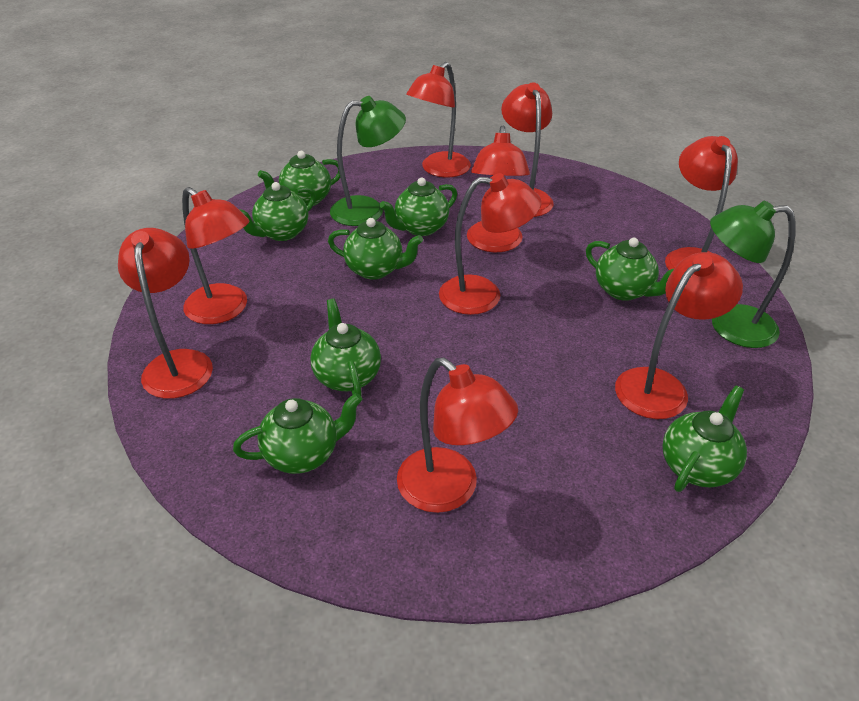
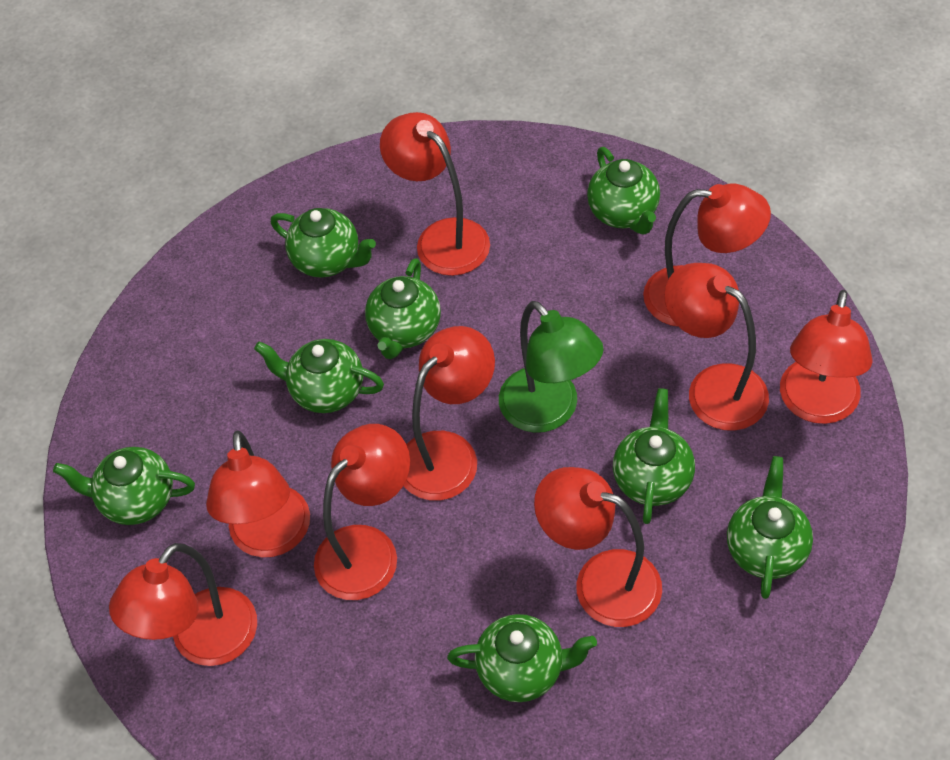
green lamp: 2 -> 1

